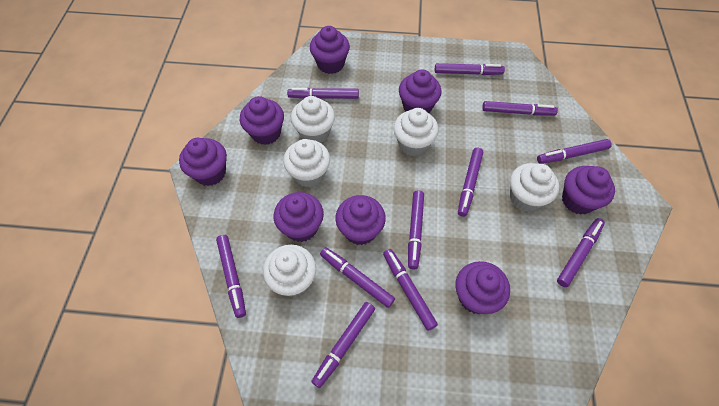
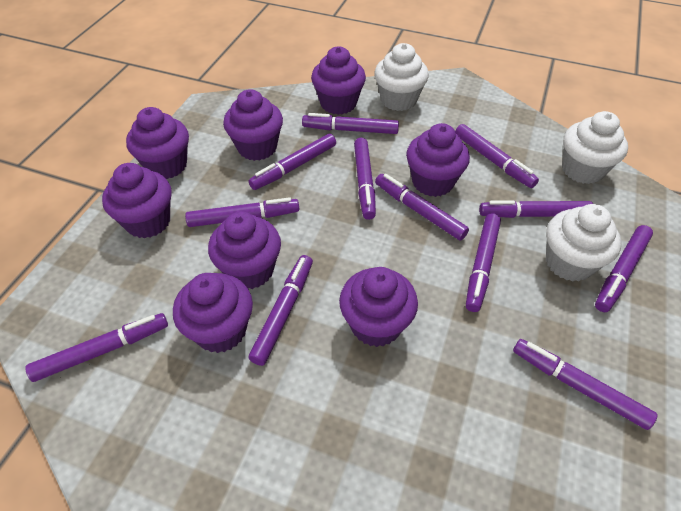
purple marker: 11 -> 12
white cupcake: 5 -> 3

